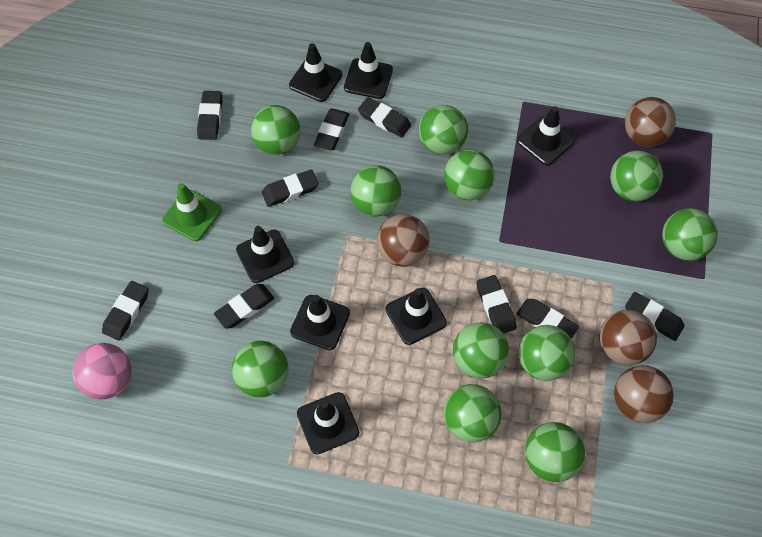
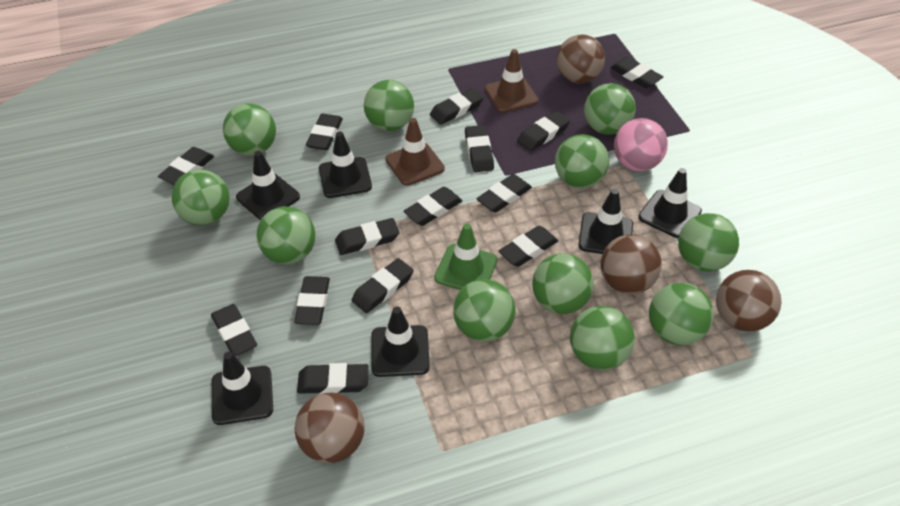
black eraser: 9 -> 14
black traffic cone: 7 -> 6
brown traffic cone: 0 -> 2

